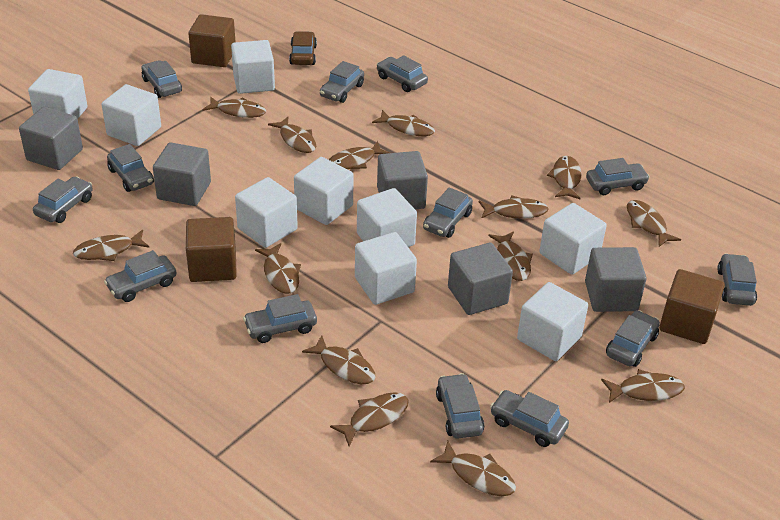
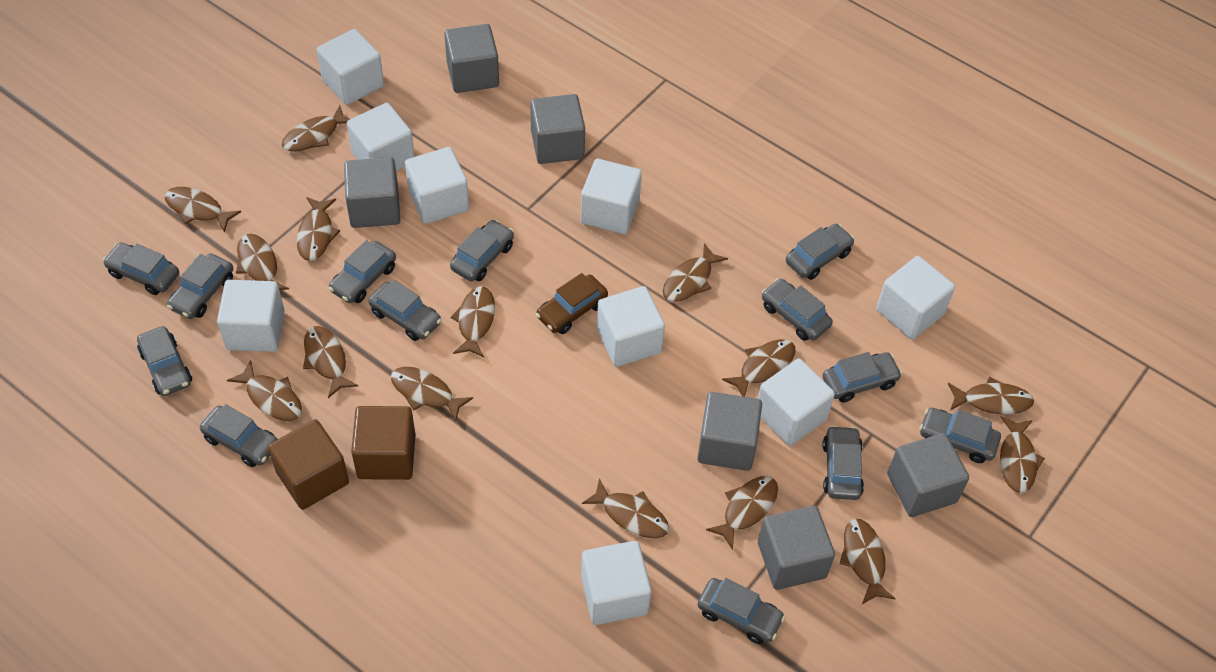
brown cube: 3 -> 2
brown fish: 14 -> 15
grey cube: 5 -> 6

